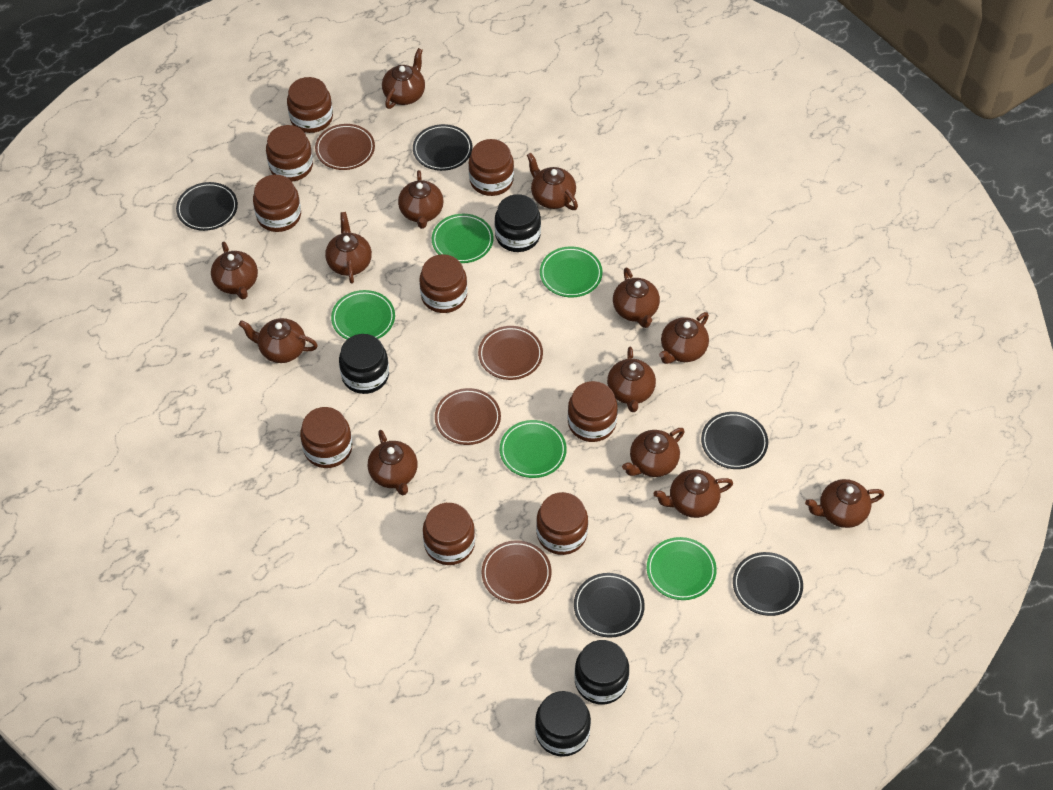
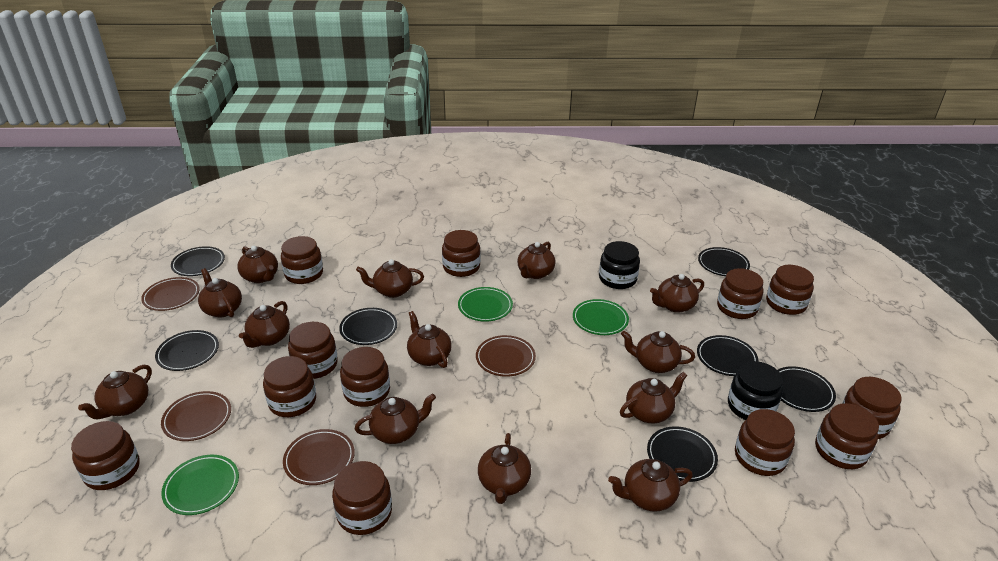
black jar: 4 -> 2
black plate: 5 -> 7
brown jar: 9 -> 12
green plate: 5 -> 3

